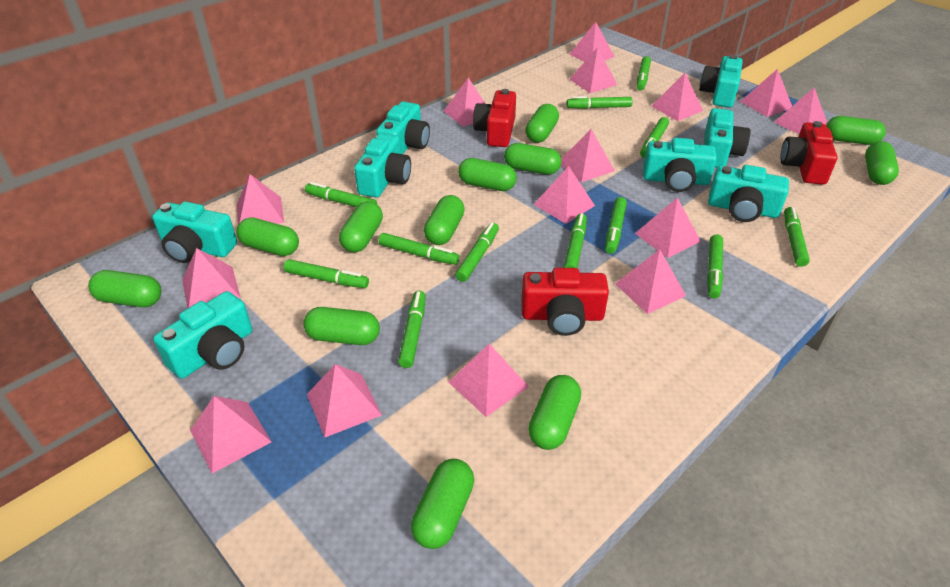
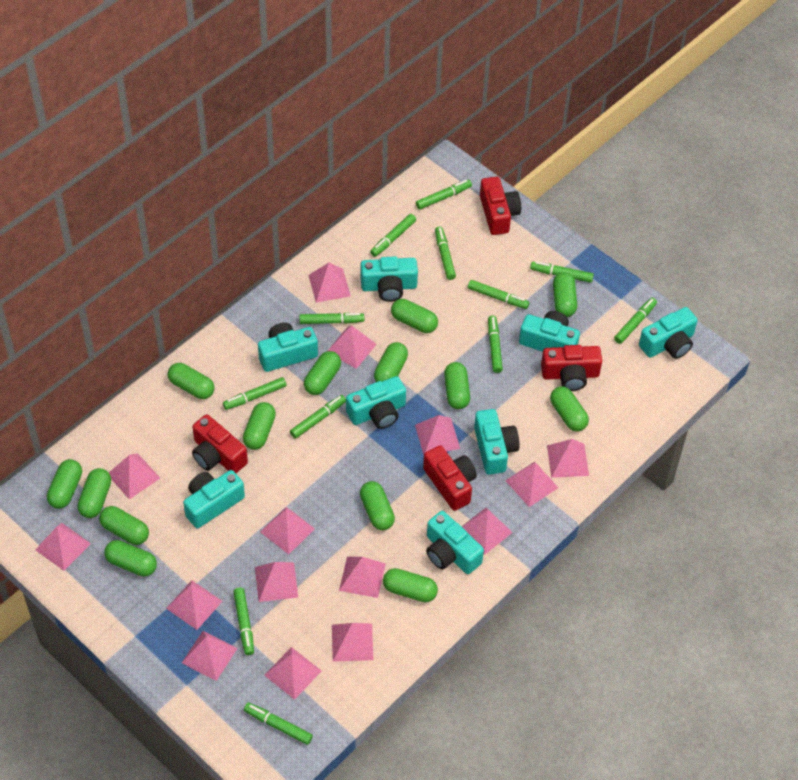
green capsule: 12 -> 14
red camera: 3 -> 4

